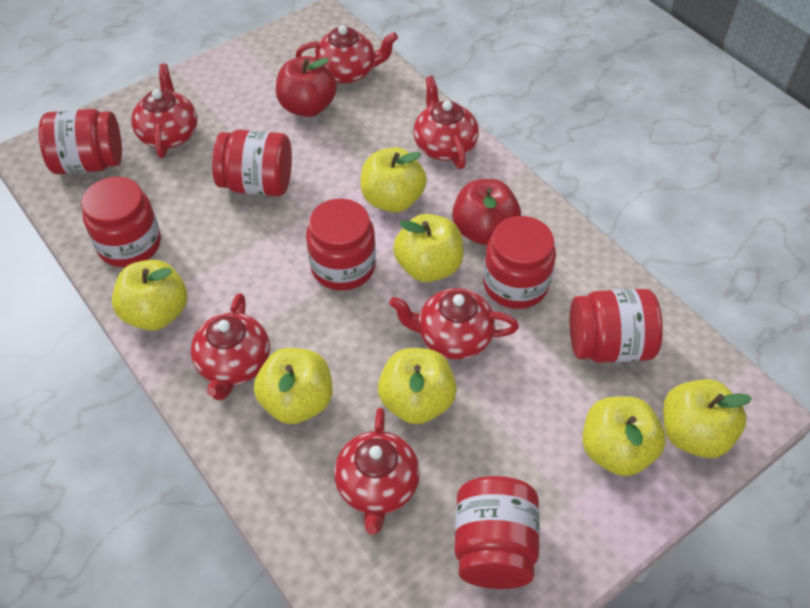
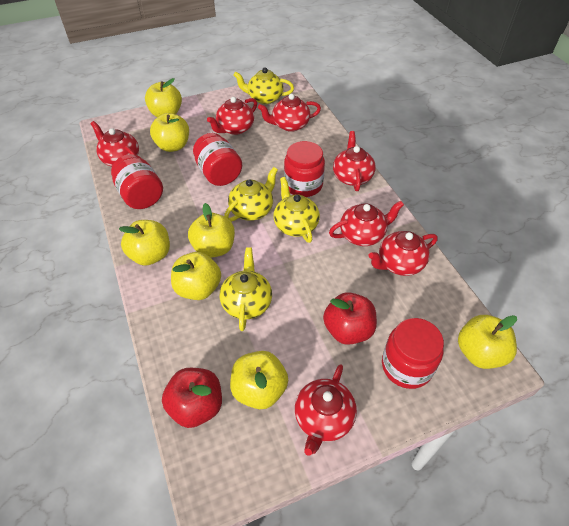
red jar: 7 -> 4
red teapot: 6 -> 7
yellow teapot: 0 -> 4

